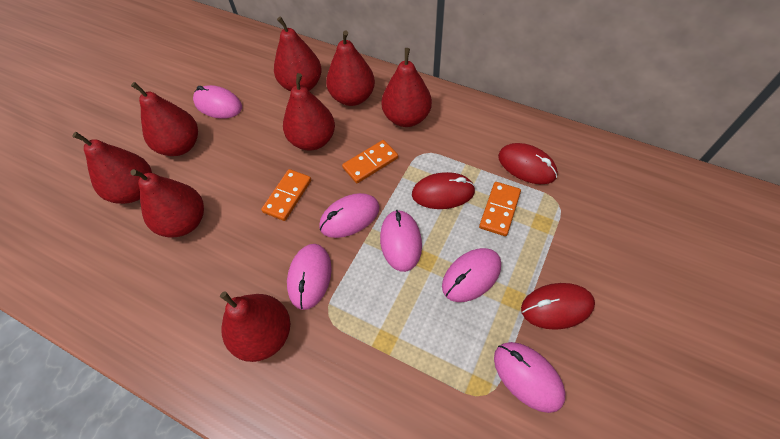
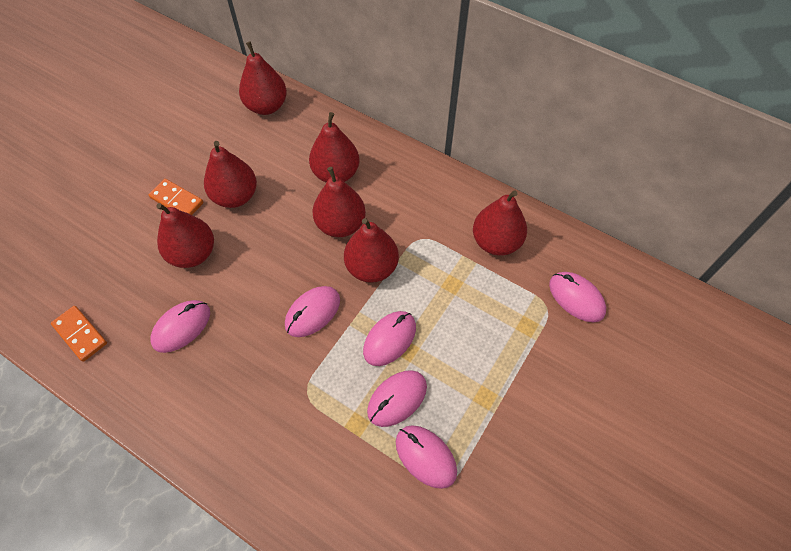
orange domino: 3 -> 2
red mouse: 3 -> 0
red pear: 8 -> 7

